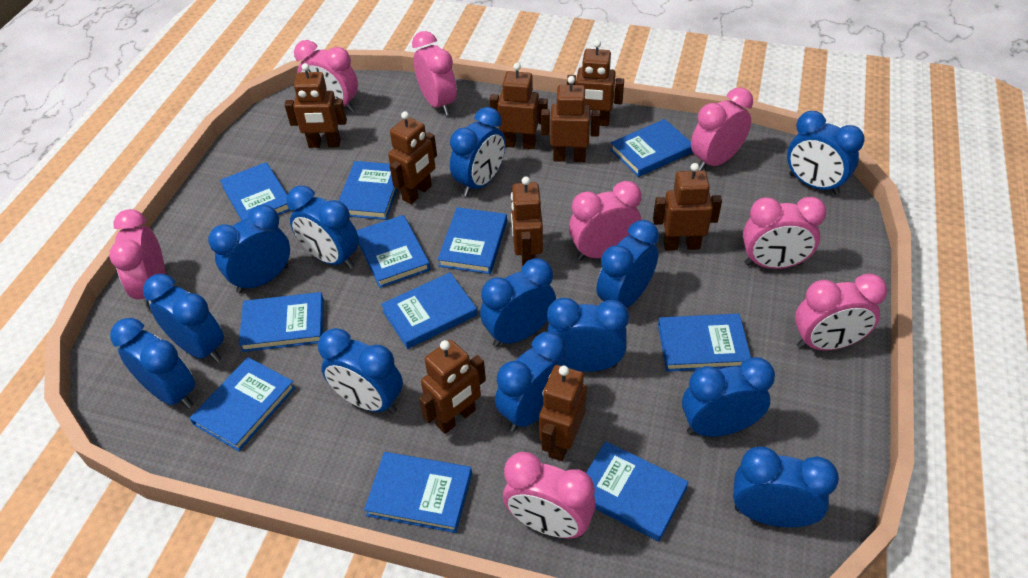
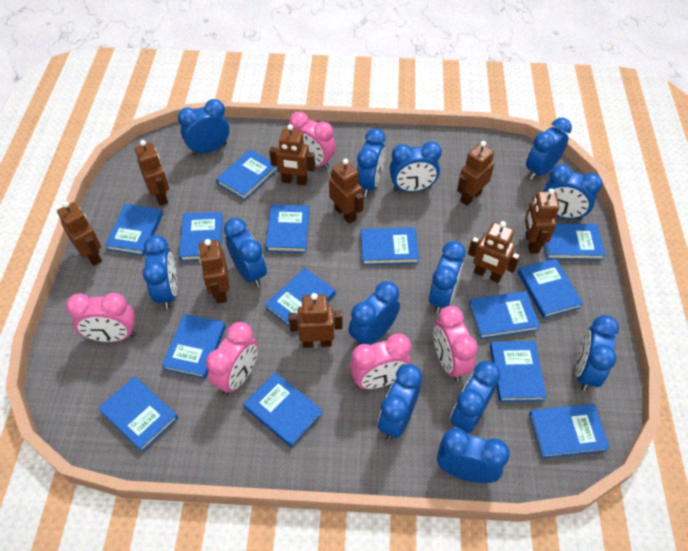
blue book: 11 -> 14
pink clock: 8 -> 5

